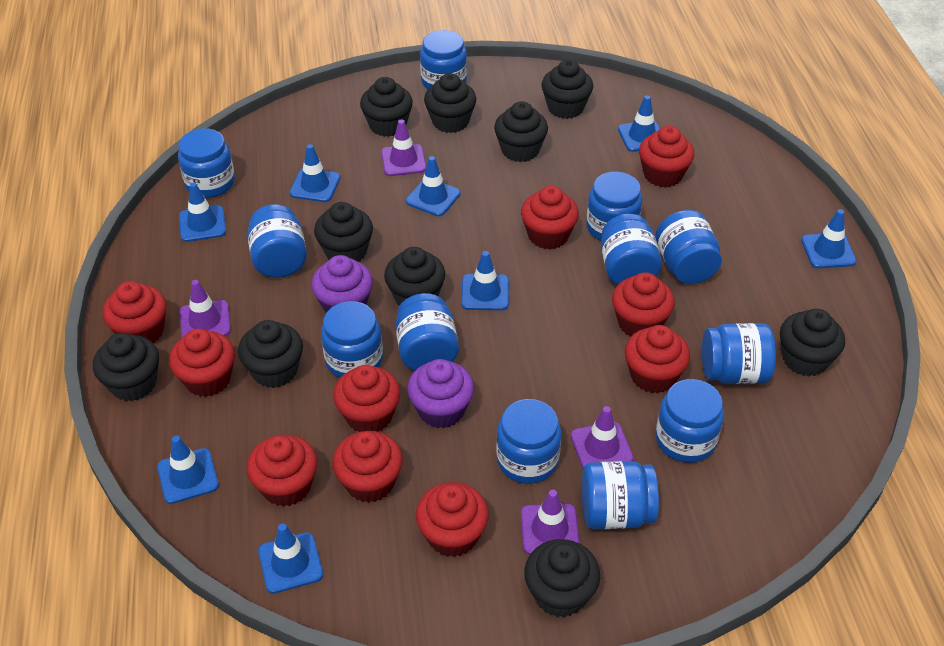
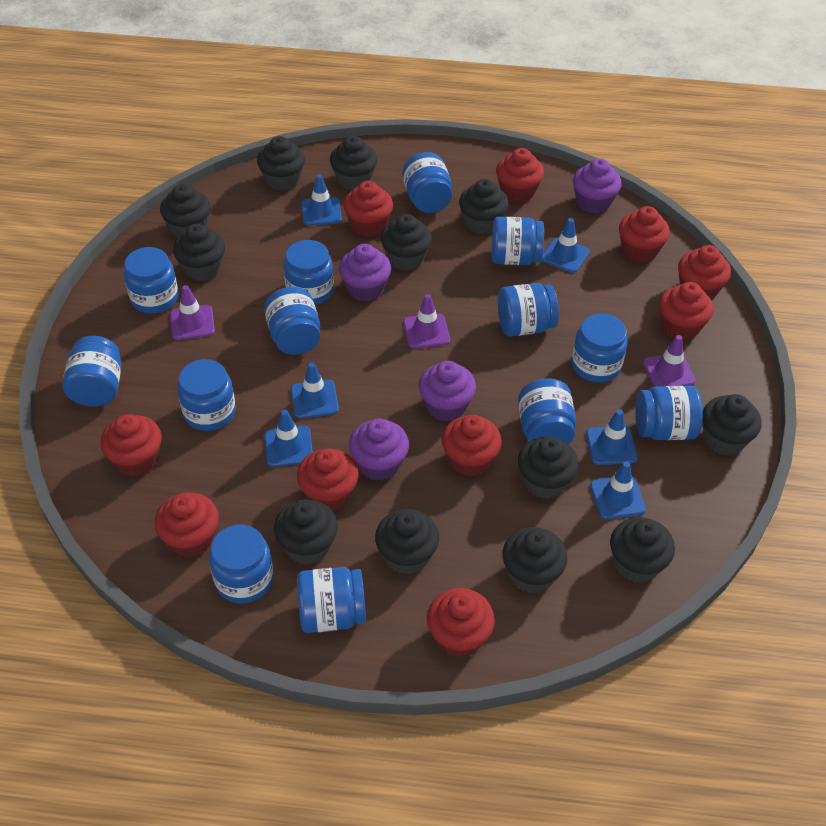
black cupcake: 10 -> 12
blue jar: 12 -> 13
blue traffic cone: 8 -> 6
purple cupcake: 2 -> 4
purple traffic cone: 4 -> 3

